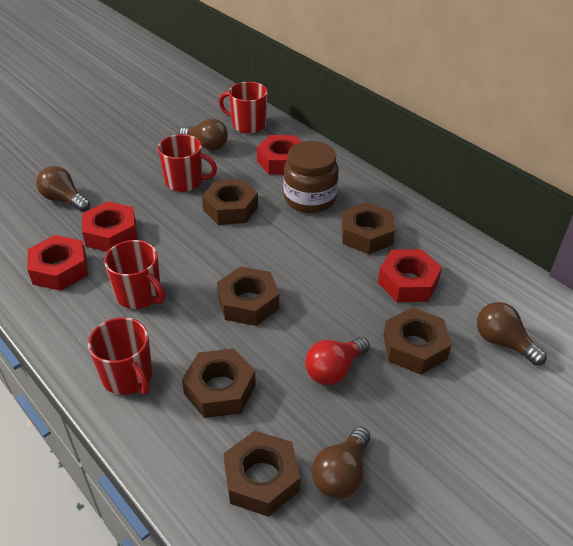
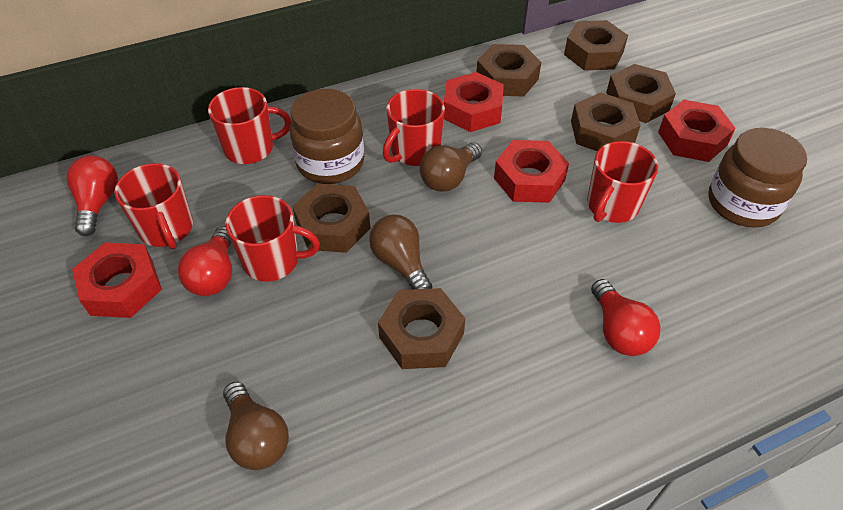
brown jar: 1 -> 2
brown light bulb: 4 -> 3
red light bulb: 1 -> 3
red mug: 4 -> 5

